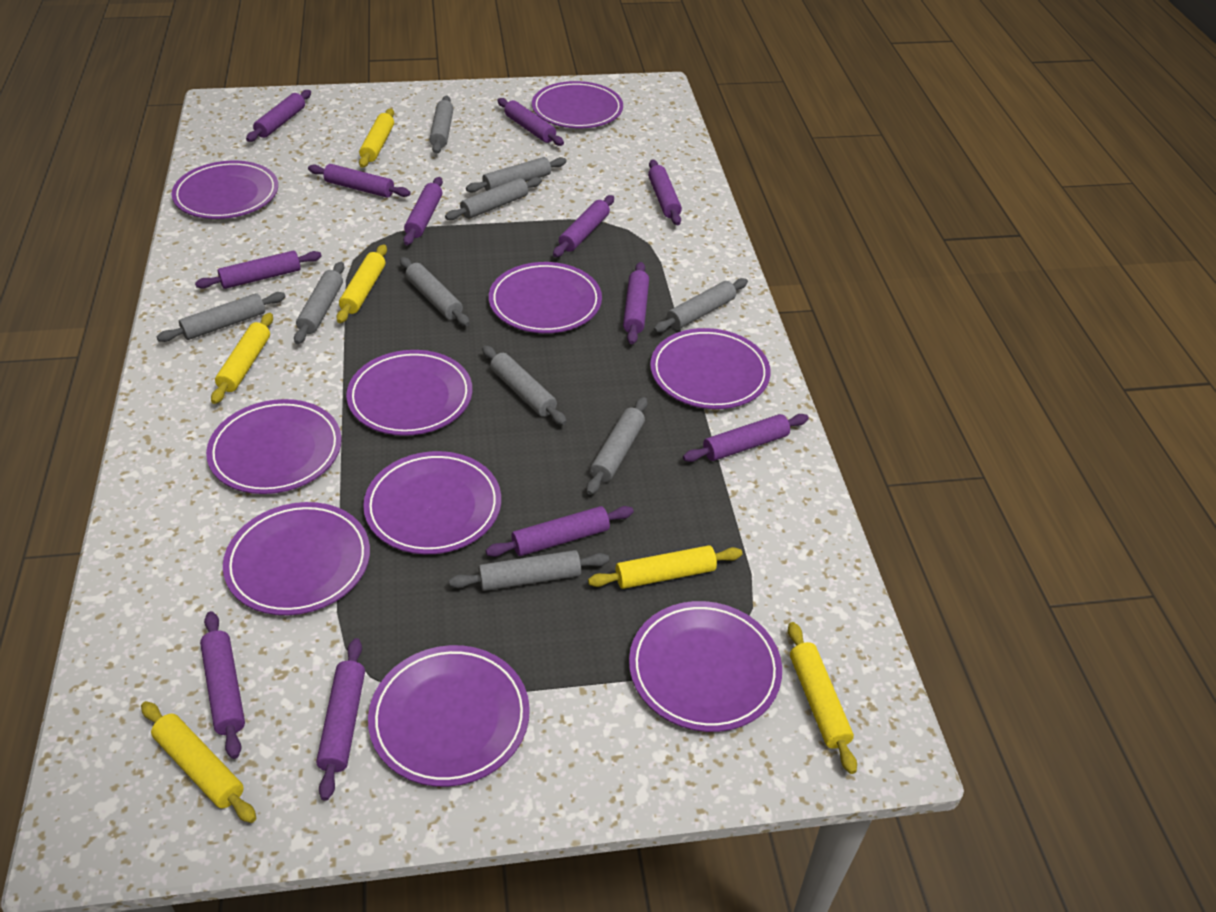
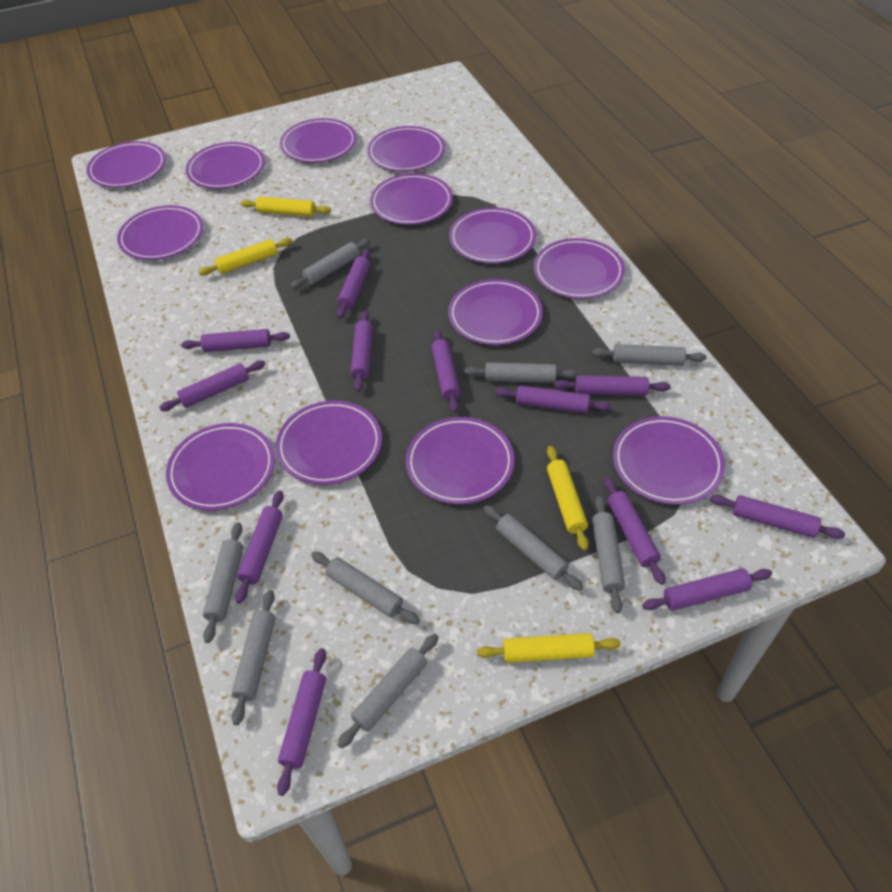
grey rolling pin: 10 -> 9
purple plate: 10 -> 13
yellow rolling pin: 6 -> 4

